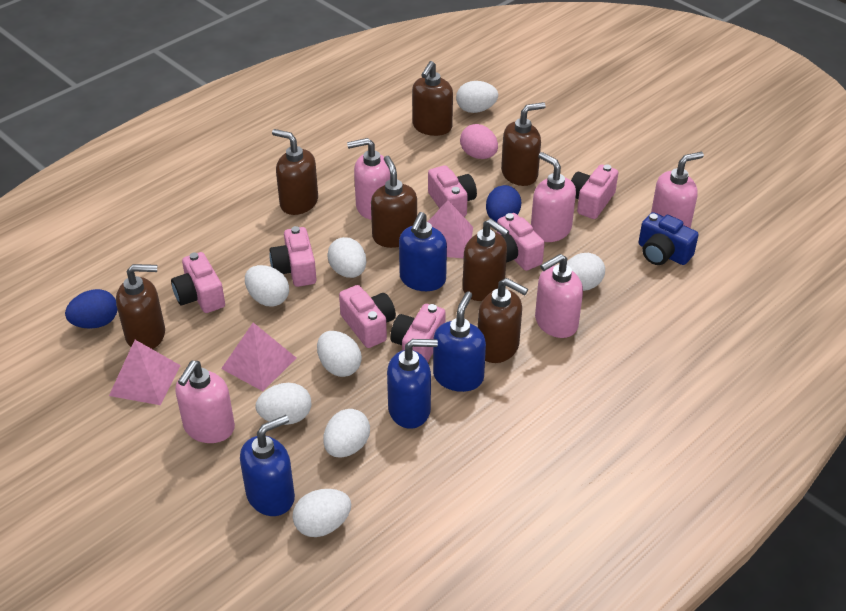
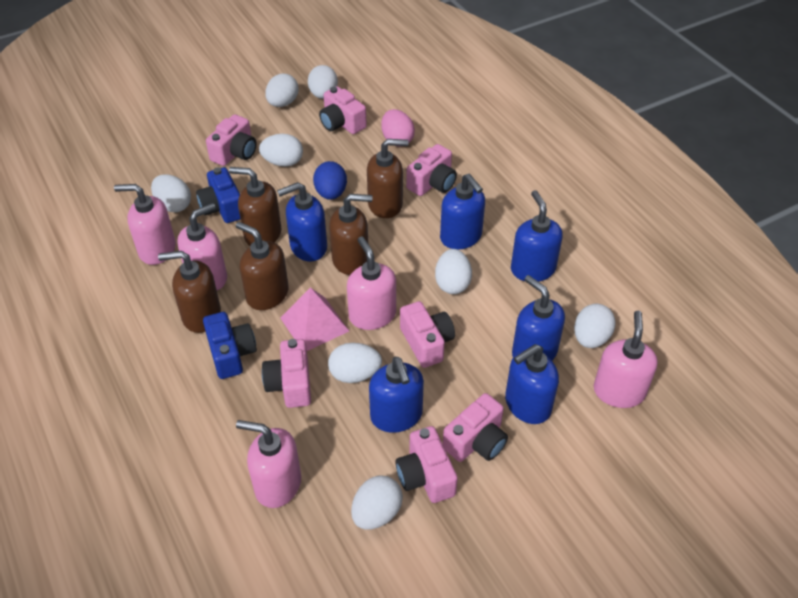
blue camera: 1 -> 2
blue egg: 2 -> 1
blue soap dispenser: 4 -> 6
brown soap dispenser: 7 -> 5
pink pyramid: 3 -> 1

